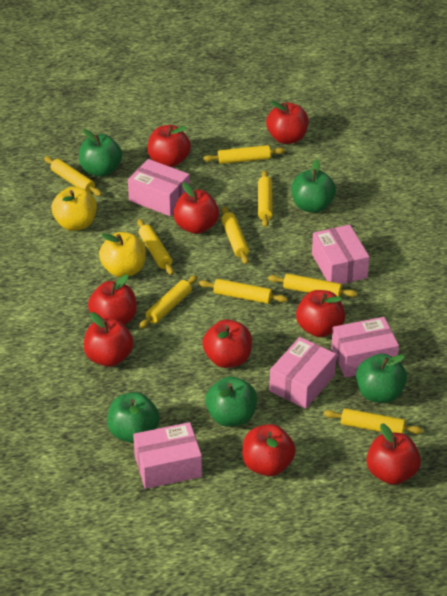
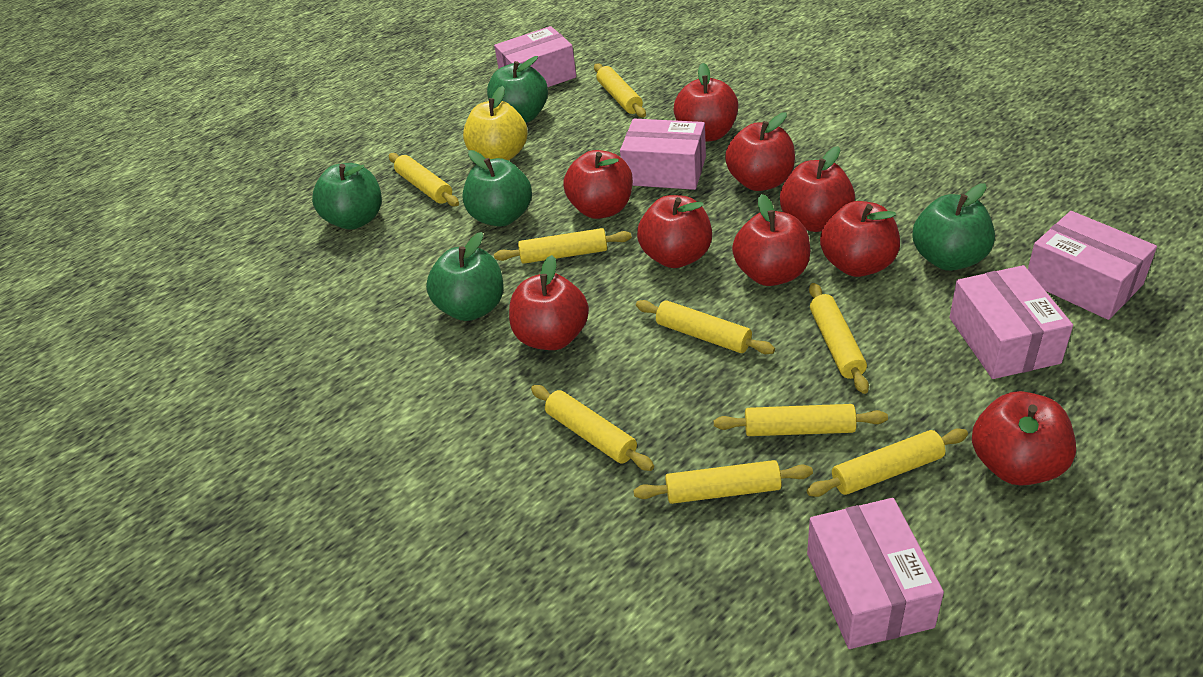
yellow apple: 2 -> 1

